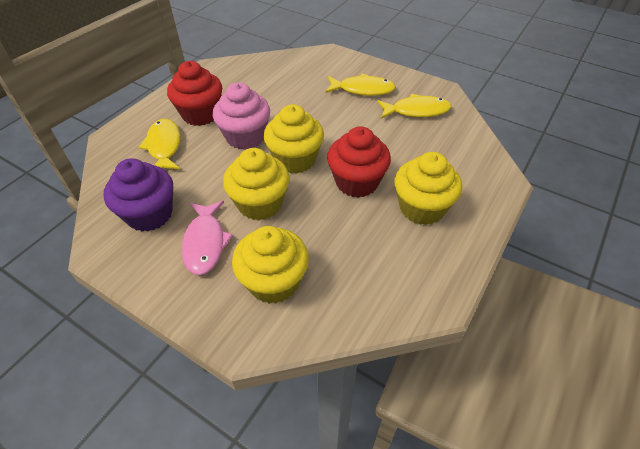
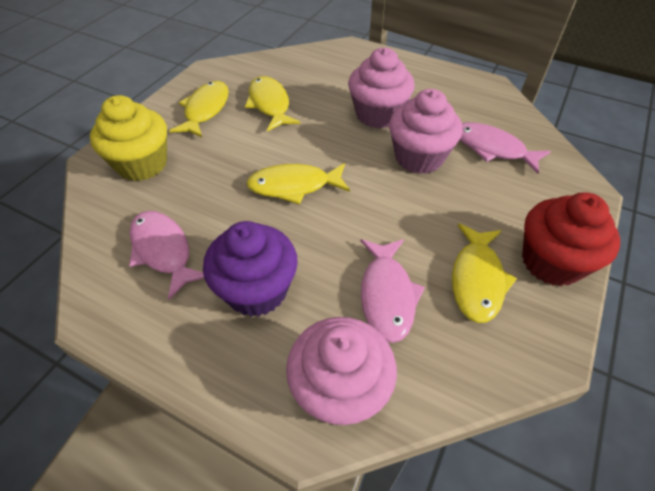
pink cupcake: 1 -> 3
pink fish: 1 -> 3
red cupcake: 2 -> 1
yellow cupcake: 4 -> 1
yellow fish: 3 -> 4

